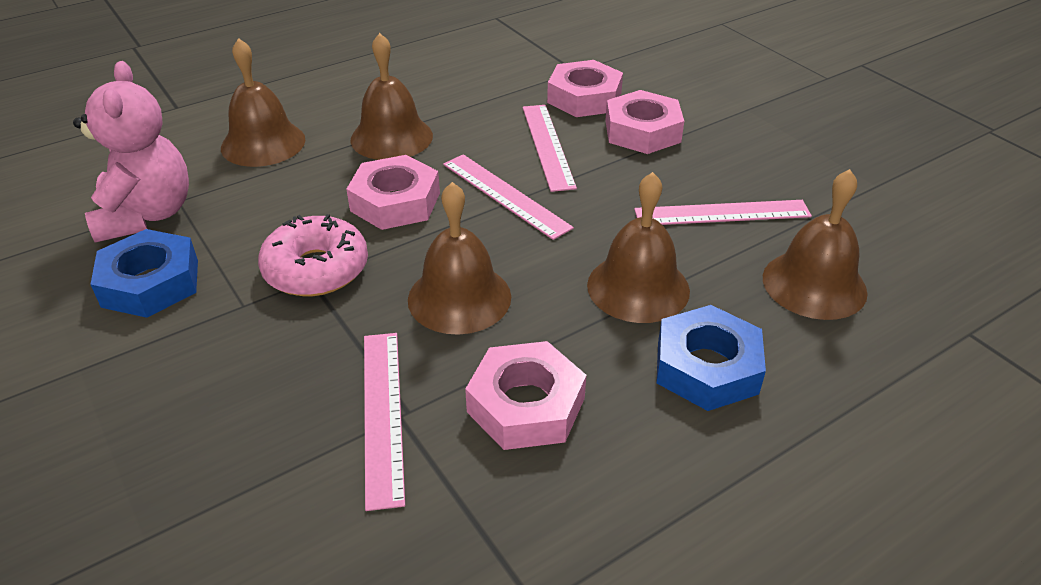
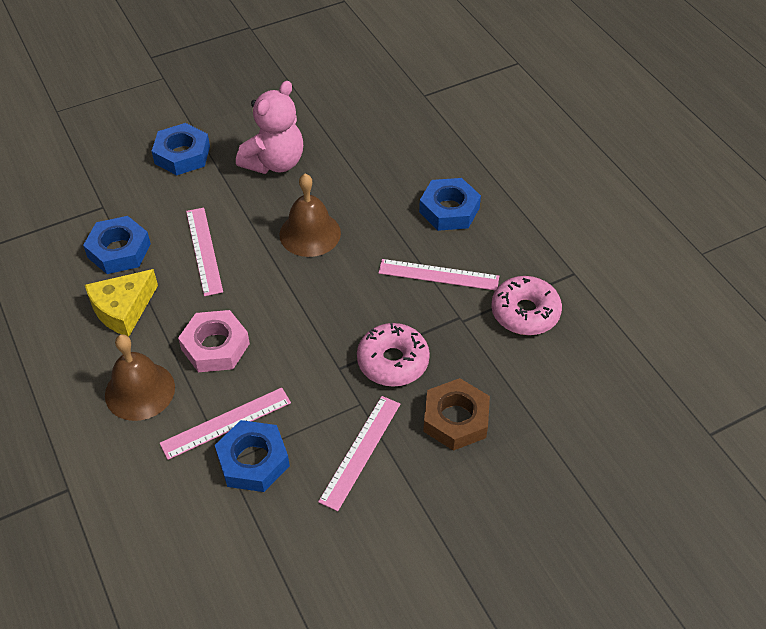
blue nut: 2 -> 4
brown bell: 5 -> 2
brown nut: 0 -> 1
pink donut: 1 -> 2
pink nut: 4 -> 1
yellow cheese: 0 -> 1

